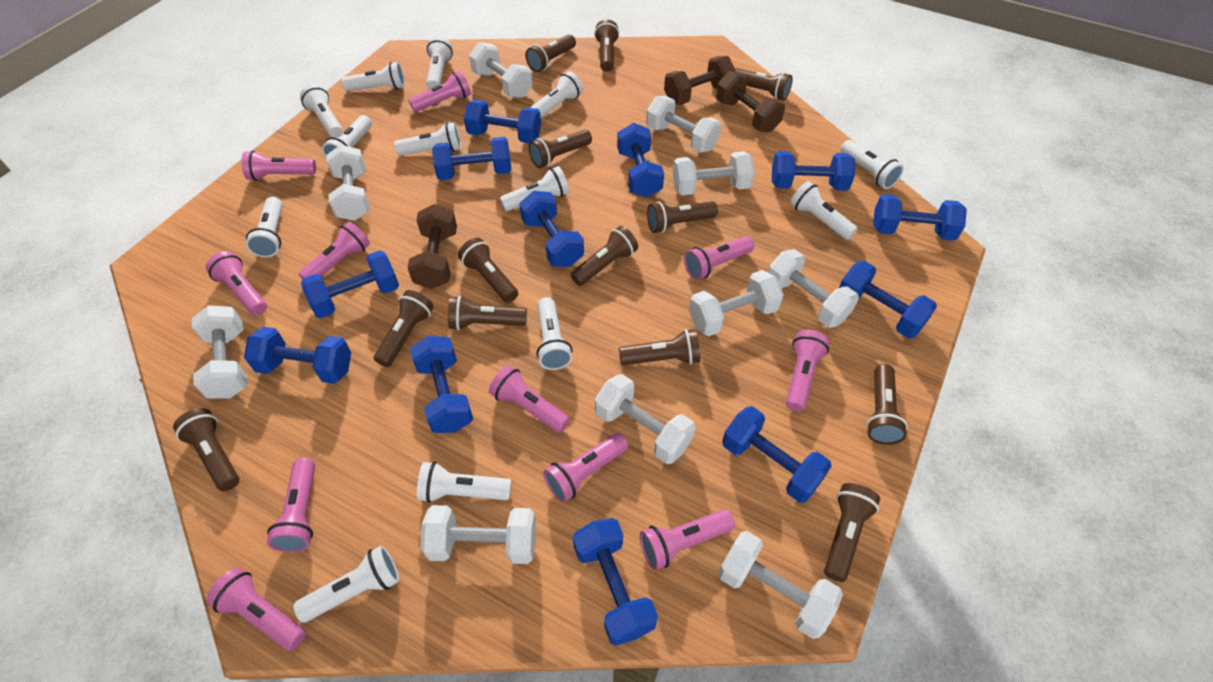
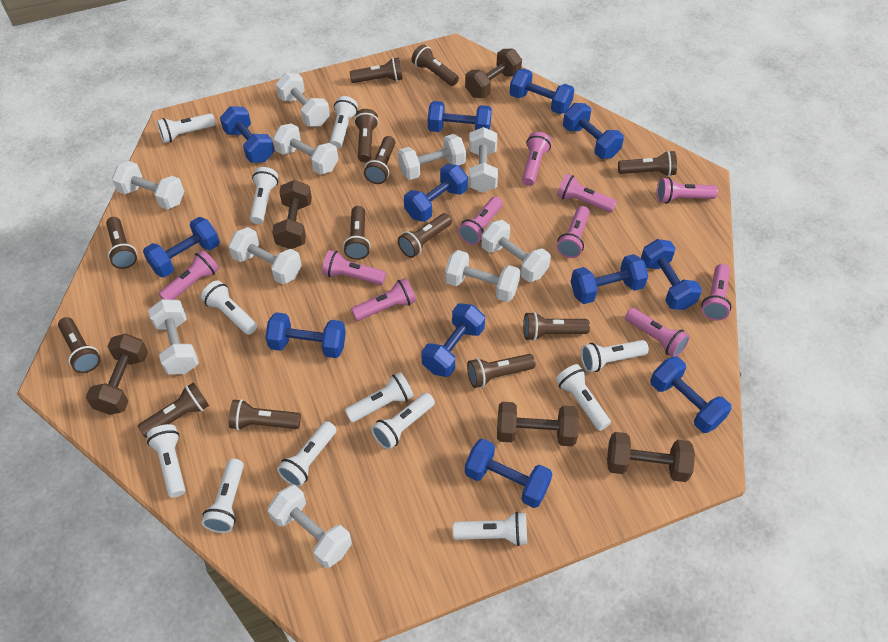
brown dumbbell: 3 -> 5
pink flashlight: 11 -> 10
white flashlight: 13 -> 12

